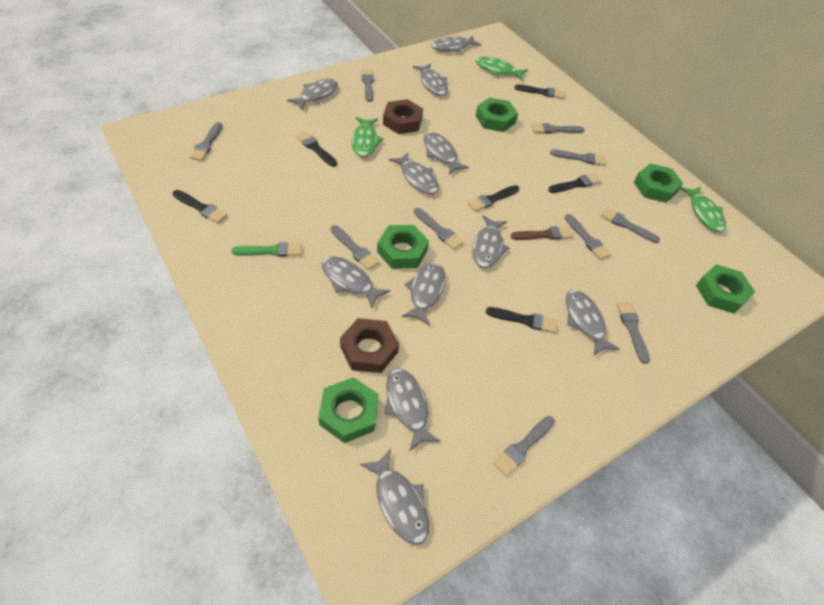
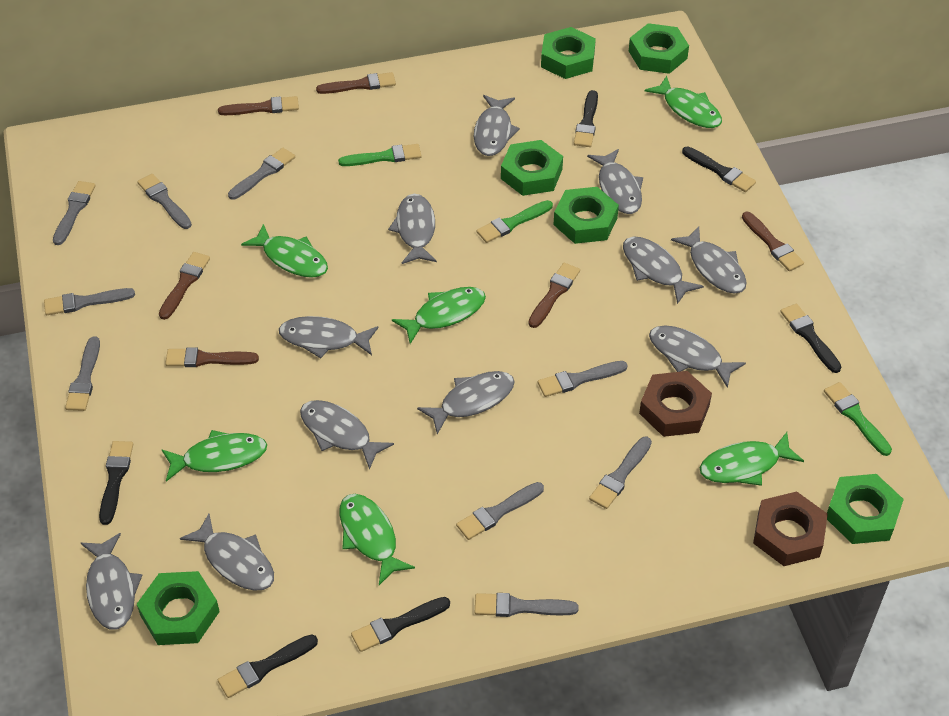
brown brush: 1 -> 6
green brush: 1 -> 3
green fish: 3 -> 6
green nut: 5 -> 6
grey brush: 10 -> 9

